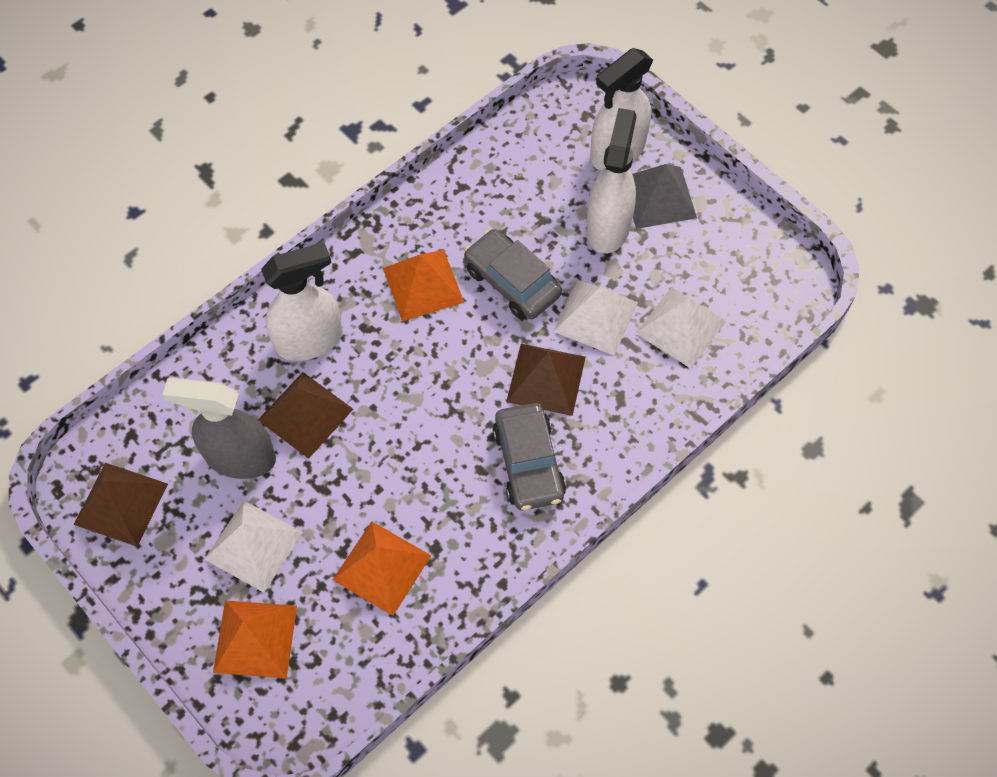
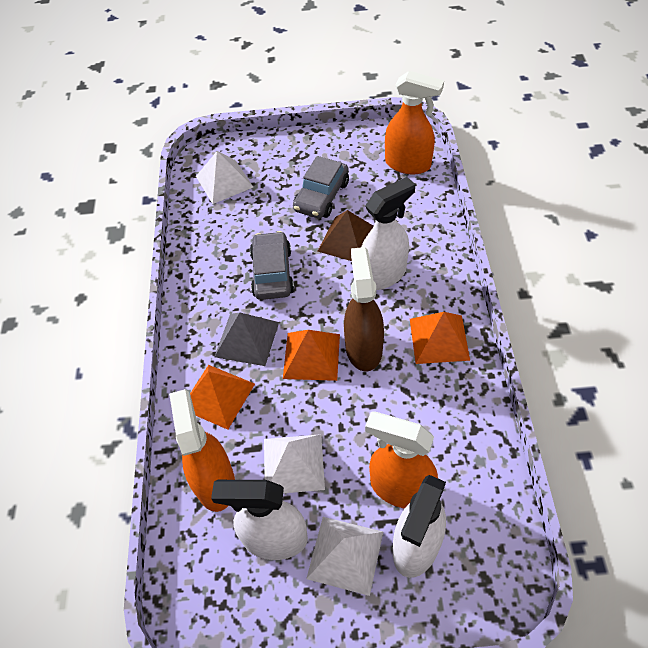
brown pyramid: 3 -> 1
brown spray bottle: 0 -> 1
grey spray bottle: 1 -> 0
orange spray bottle: 0 -> 3

